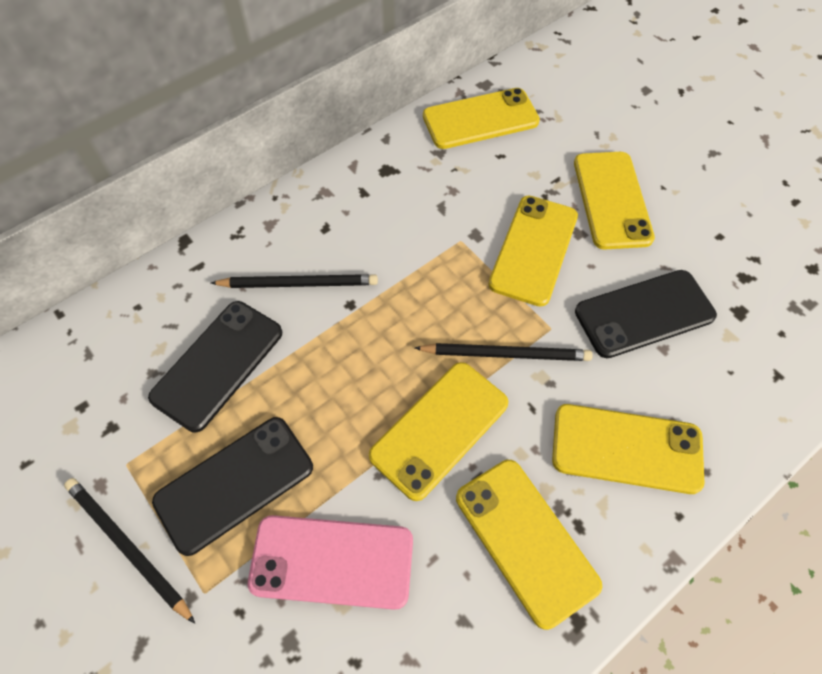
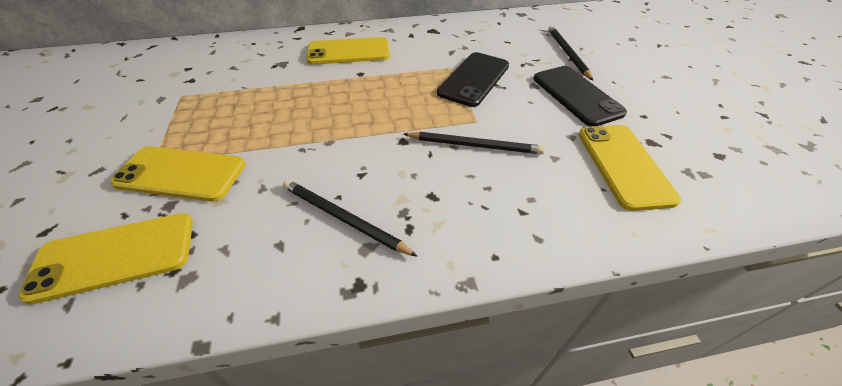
black phone: 3 -> 2
pink phone: 1 -> 0
yellow phone: 6 -> 4

